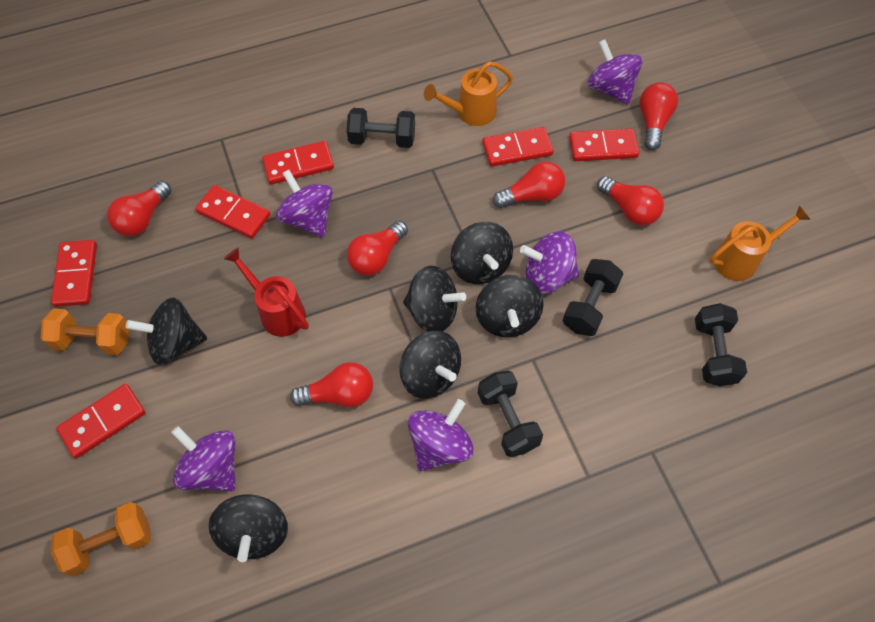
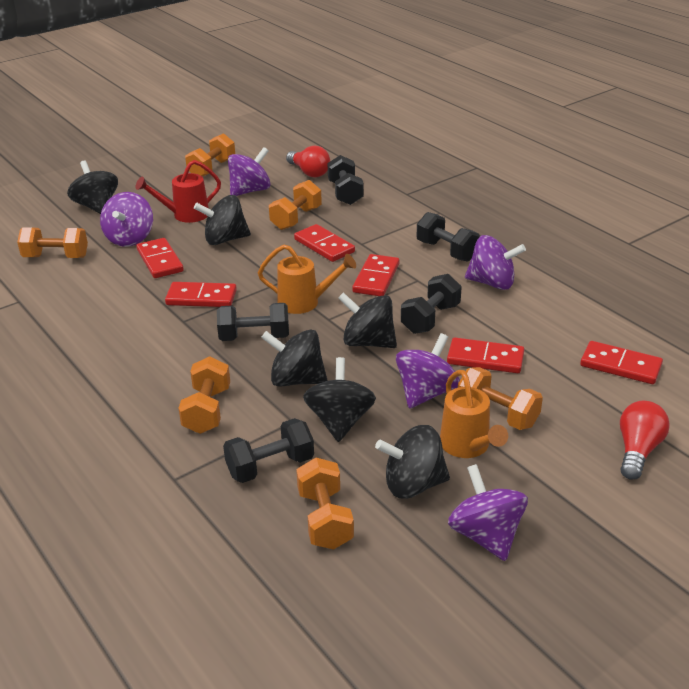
black dumbbell: 4 -> 5
orange dumbbell: 2 -> 6
red light bulb: 6 -> 2

